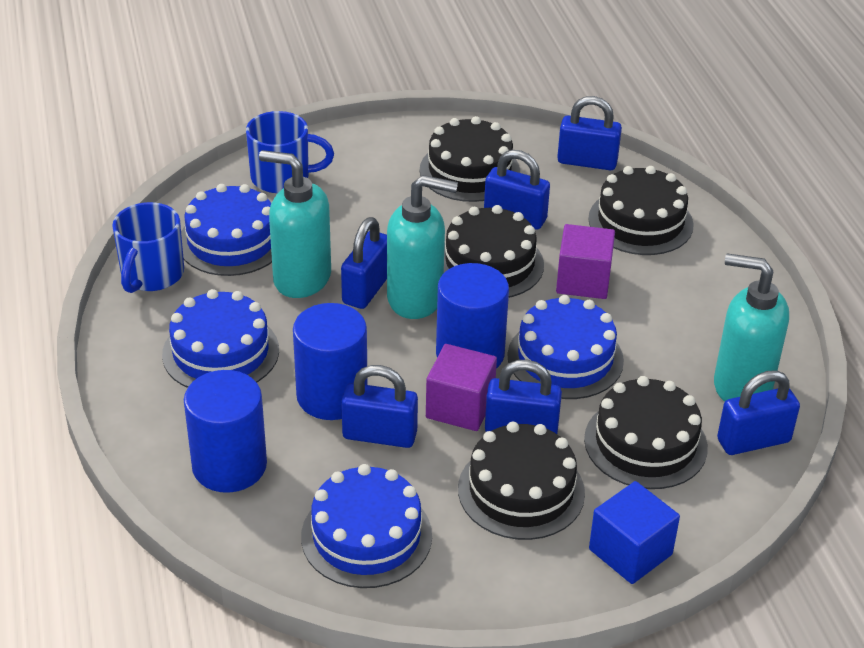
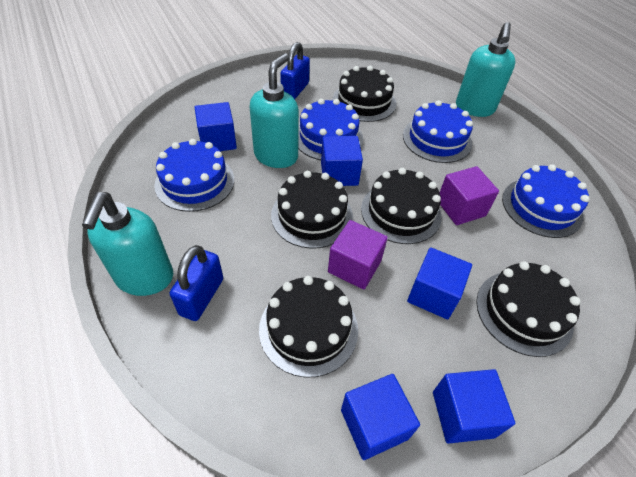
blue cube: 1 -> 5
blue cylinder: 3 -> 0
blue mug: 2 -> 0
blue padlock: 6 -> 2

